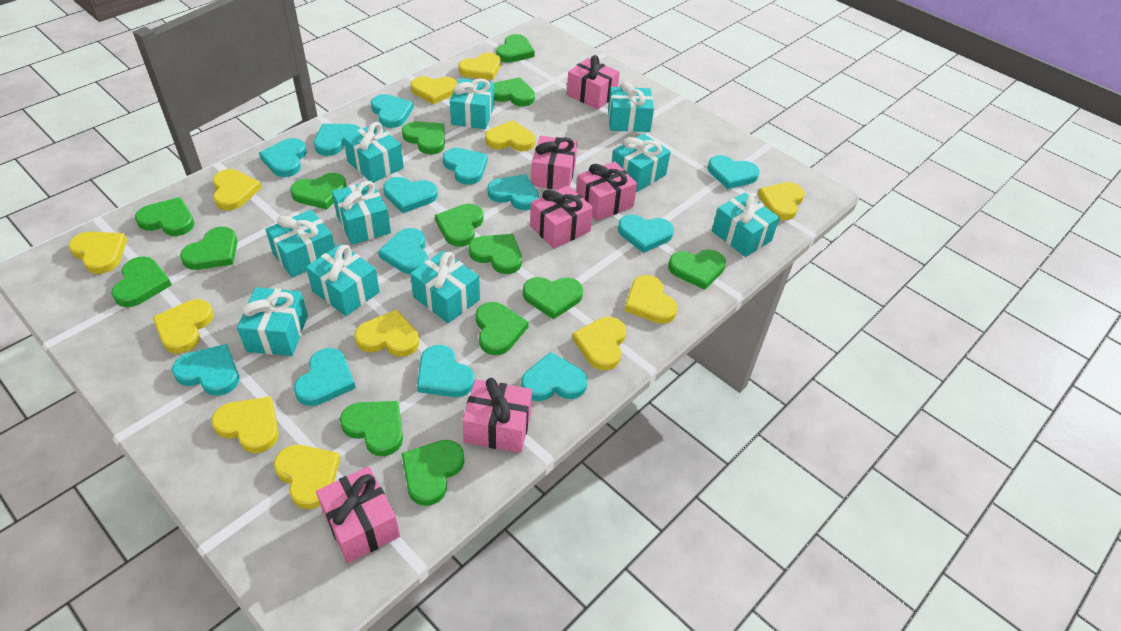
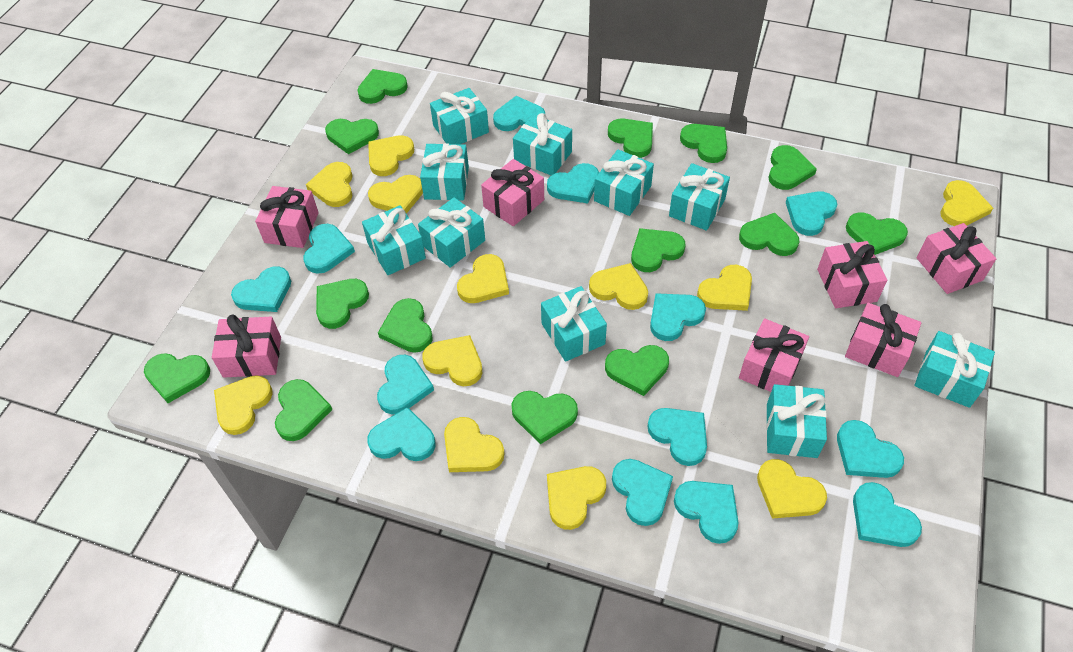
pink gift: 6 -> 7

